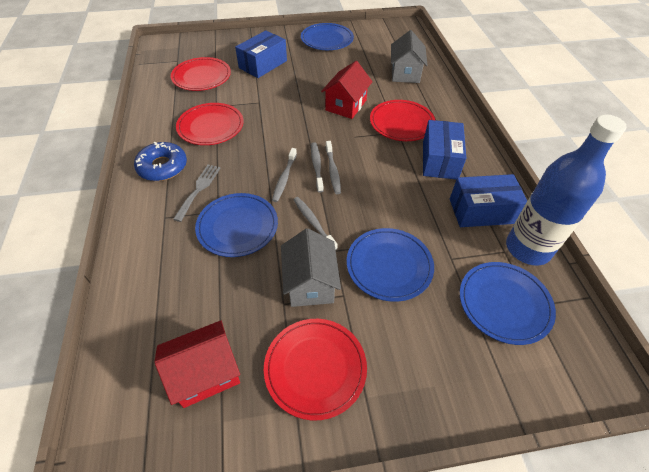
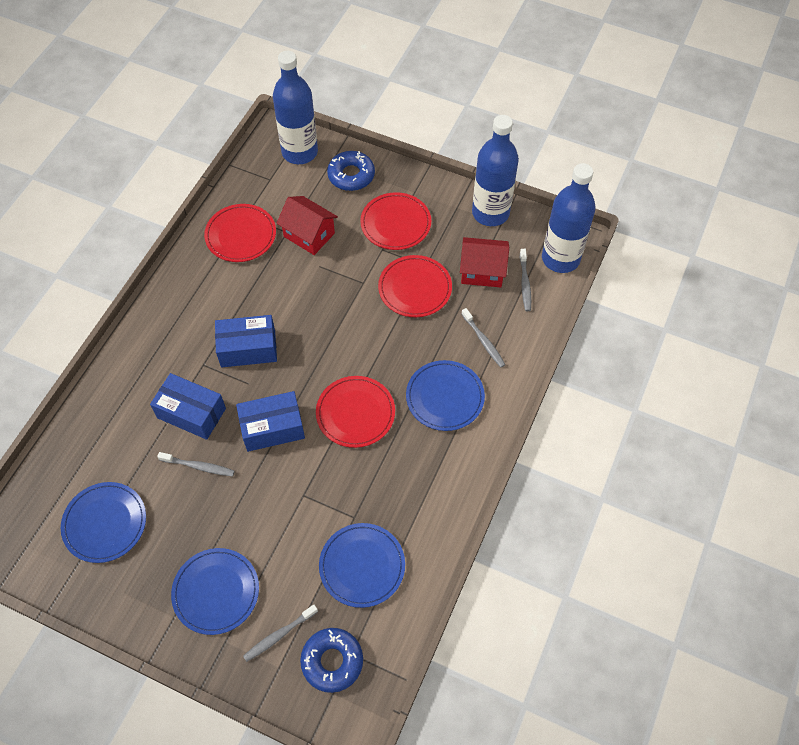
blue bottle: 1 -> 3
blue donut: 1 -> 2
grey fork: 1 -> 0
grey house: 2 -> 0

